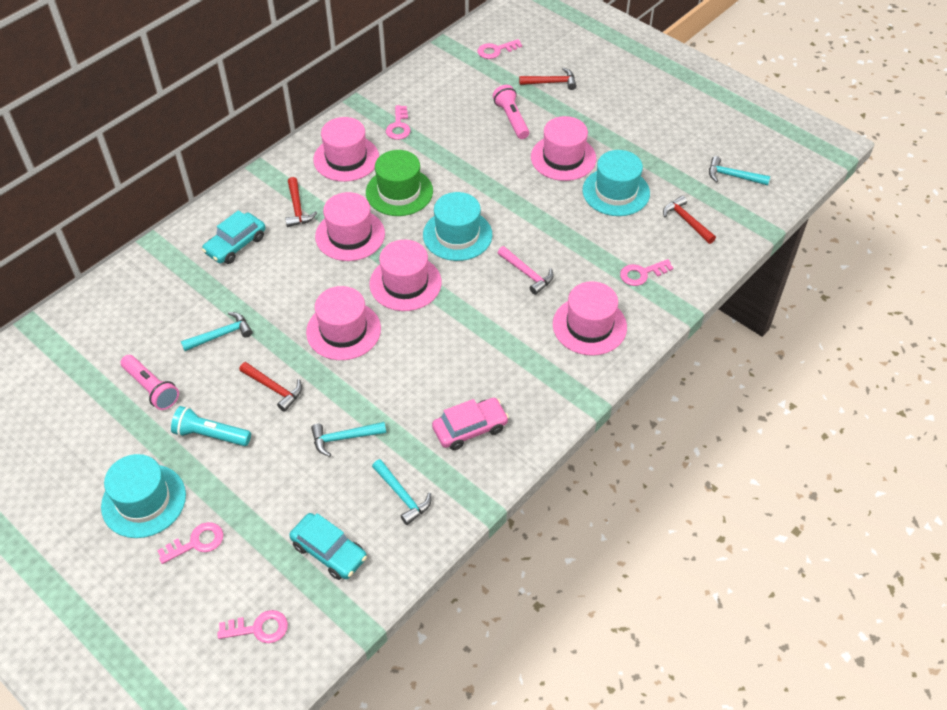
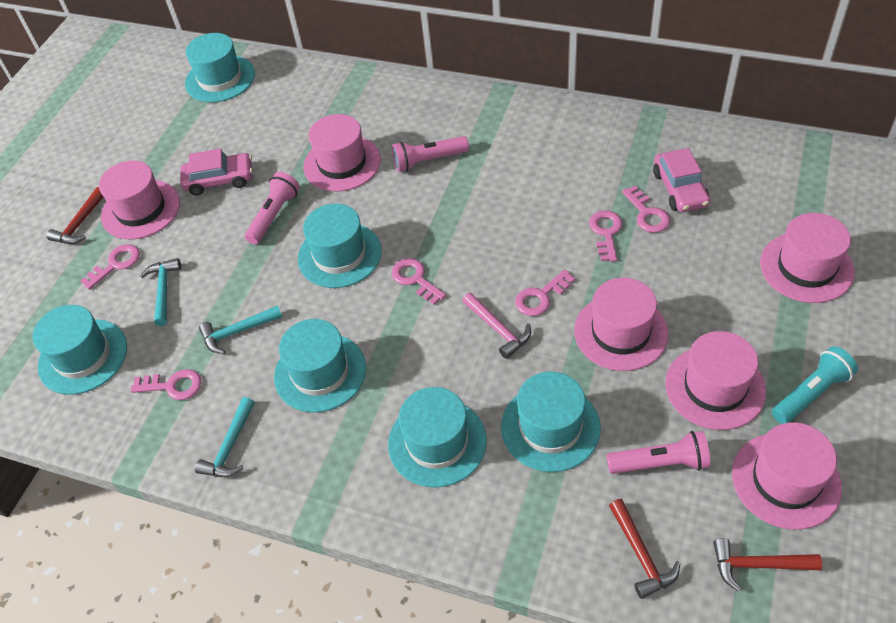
green hat: 1 -> 0
pink car: 1 -> 2
pink flashlight: 2 -> 3
pink key: 5 -> 6
red hammer: 4 -> 3
turquoise car: 2 -> 0
turquoise hammer: 4 -> 3
turquoise hat: 3 -> 6

